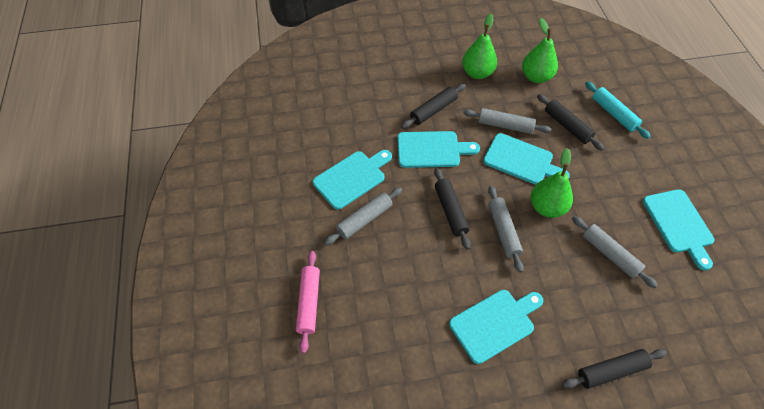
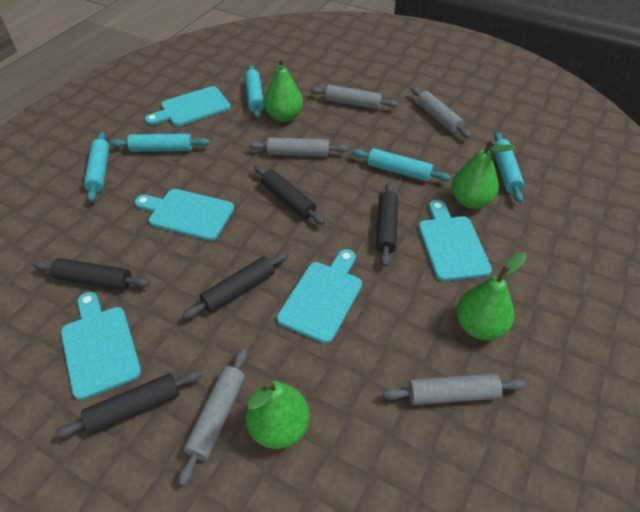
black rolling pin: 4 -> 5
green pear: 3 -> 4
grey rolling pin: 4 -> 5
pink rolling pin: 1 -> 0
turquoise rolling pin: 1 -> 5

